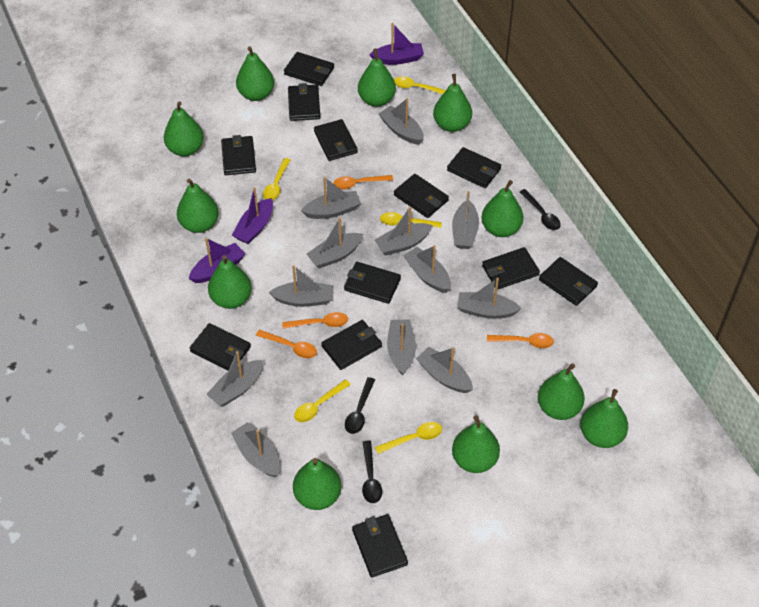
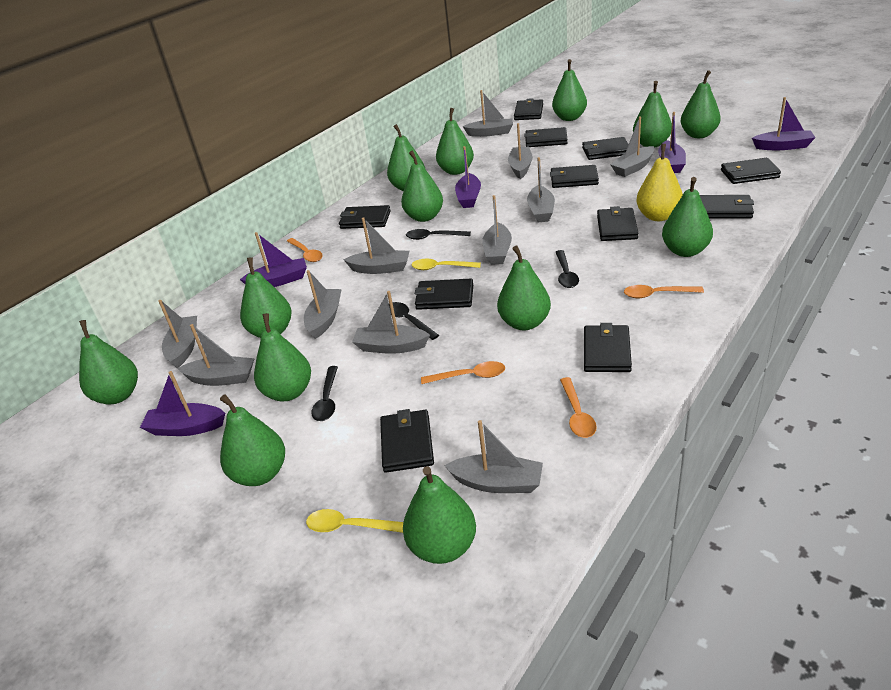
black spoon: 3 -> 4
black wallet: 12 -> 11
green pear: 11 -> 13
grey boat: 12 -> 11
purple boat: 3 -> 5
yellow pear: 0 -> 1
yellow spoon: 5 -> 2

